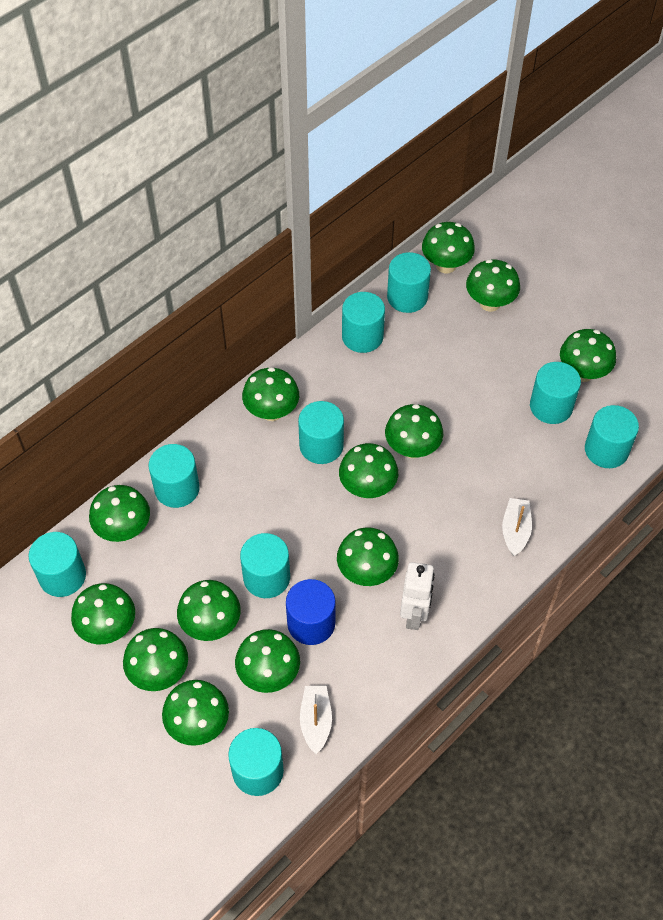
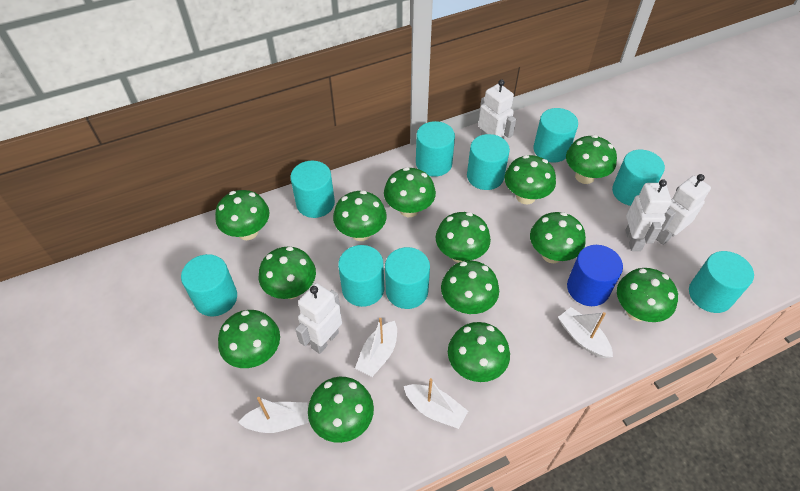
white boat: 2 -> 4
white robot: 1 -> 4

